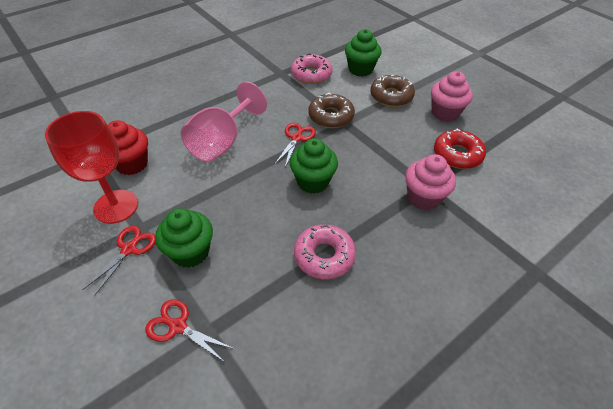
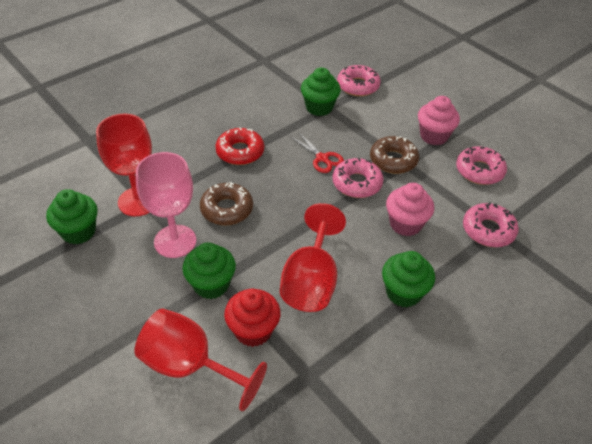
green cupcake: 3 -> 4
pink donut: 2 -> 4
red goblet: 1 -> 3
red scissors: 3 -> 1

